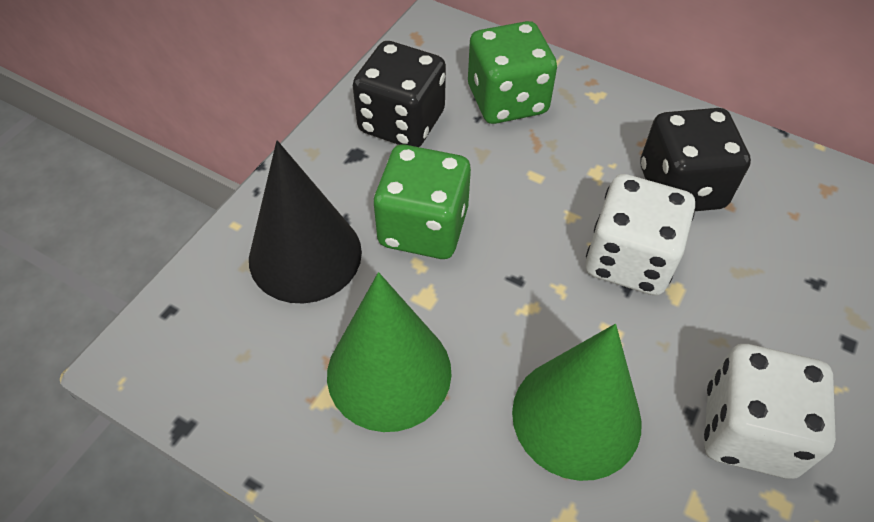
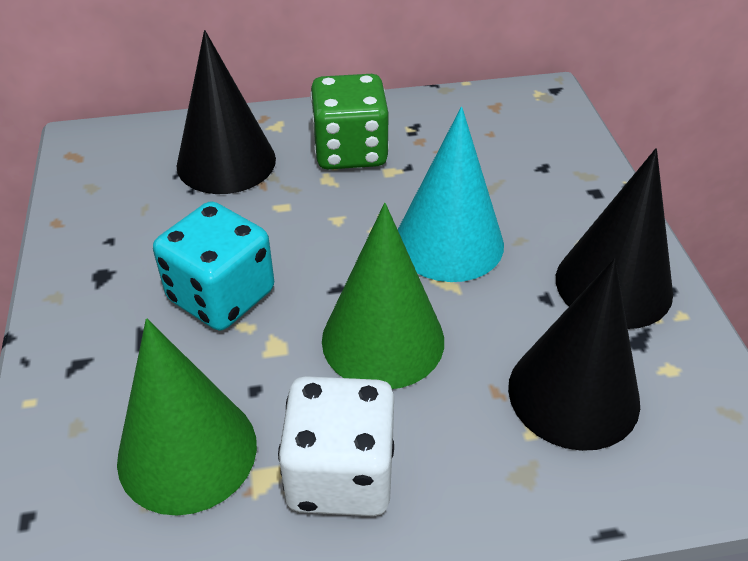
black cone: 1 -> 3
black dice: 2 -> 0
green dice: 2 -> 1
turquoise cone: 0 -> 1
turquoise dice: 0 -> 1
white dice: 2 -> 1

